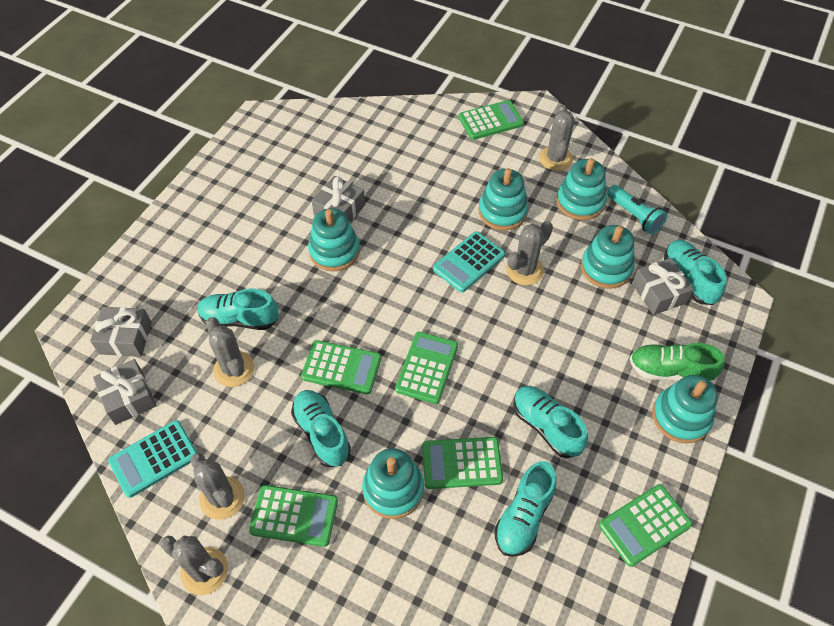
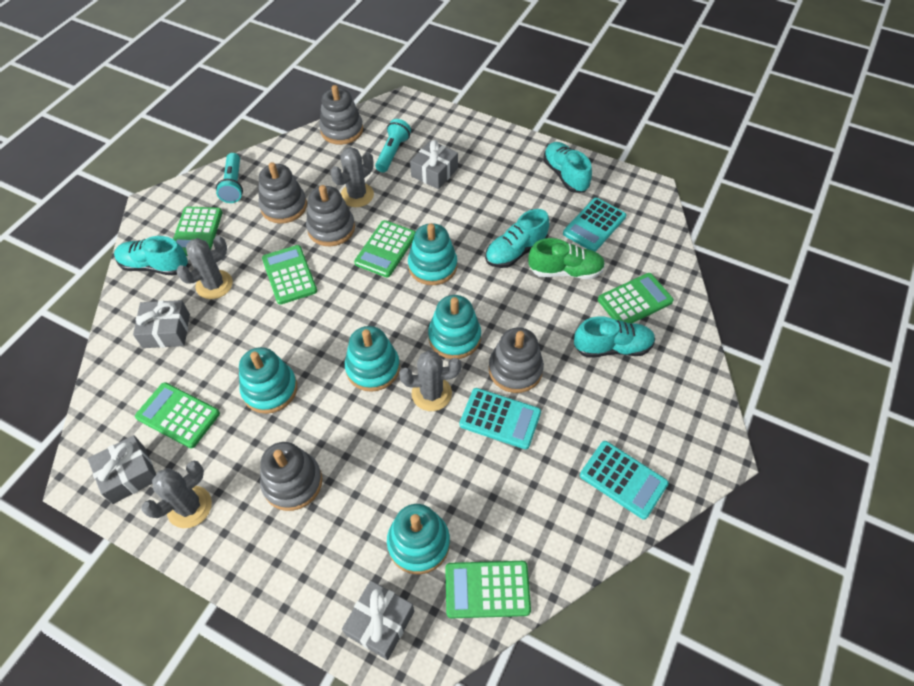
grey cactus: 5 -> 4
grey stacking toy: 0 -> 5
turquoise calculator: 2 -> 3
turquoise flashlight: 1 -> 2
turquoise shoe: 5 -> 4
turquoise stacking toy: 6 -> 5

